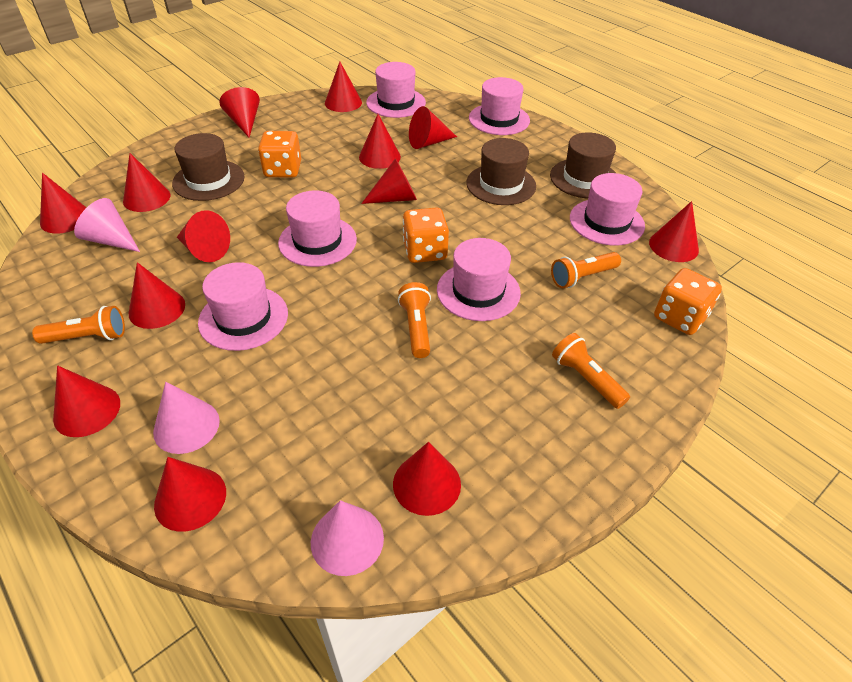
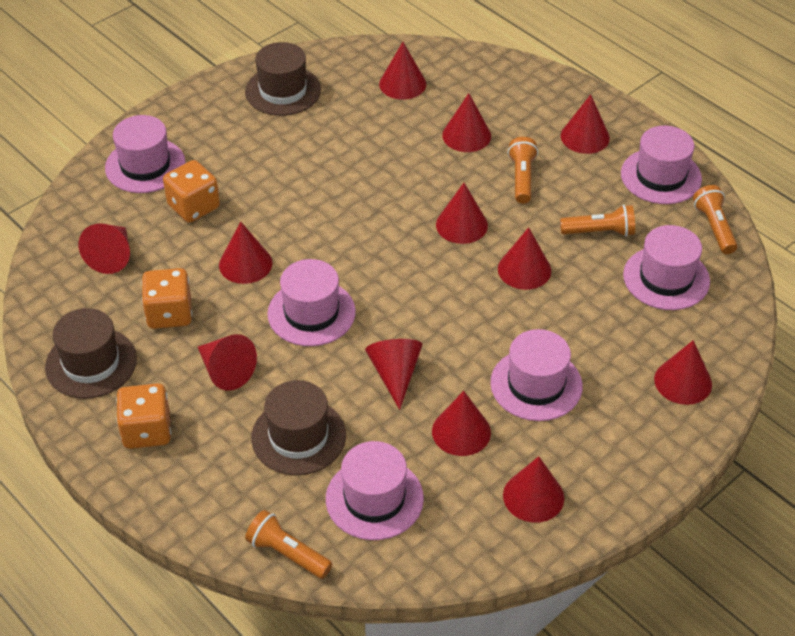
pink cone: 3 -> 0
red cone: 13 -> 12

